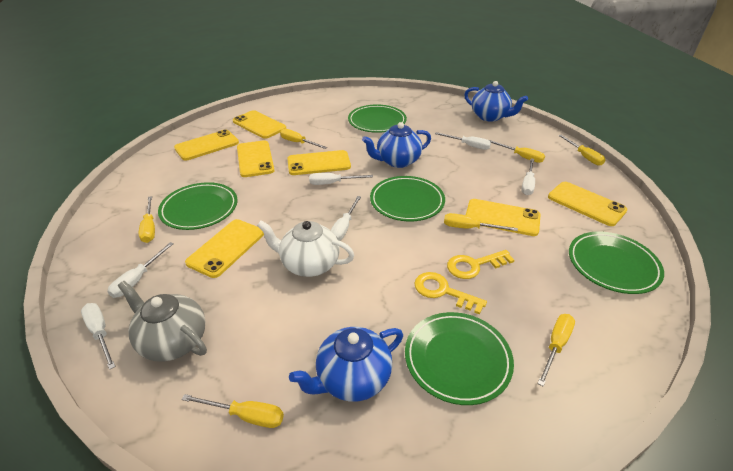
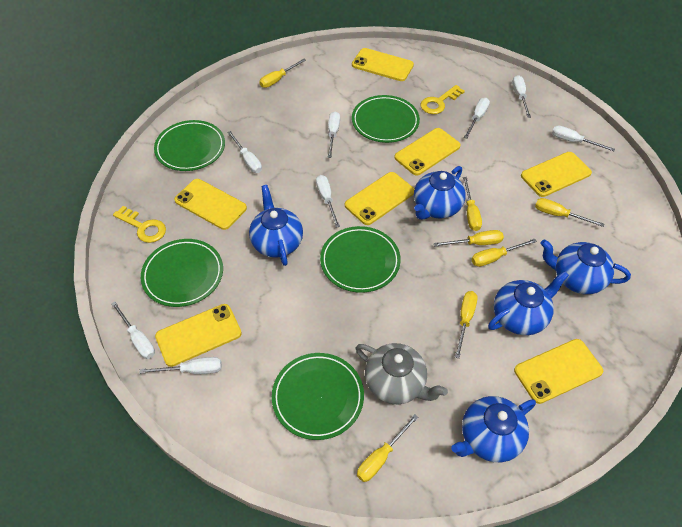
blue teapot: 3 -> 5
white screwdriver: 6 -> 8
white teapot: 1 -> 0

